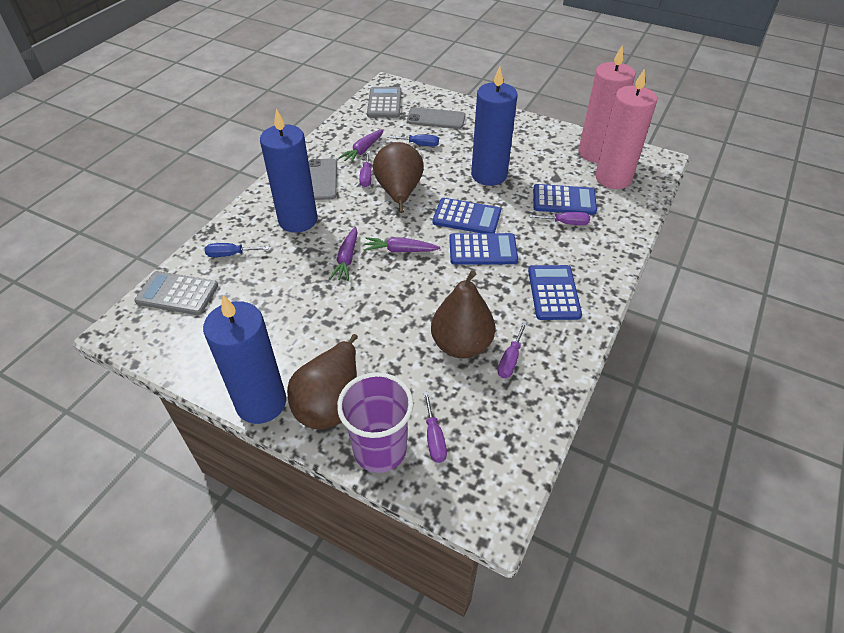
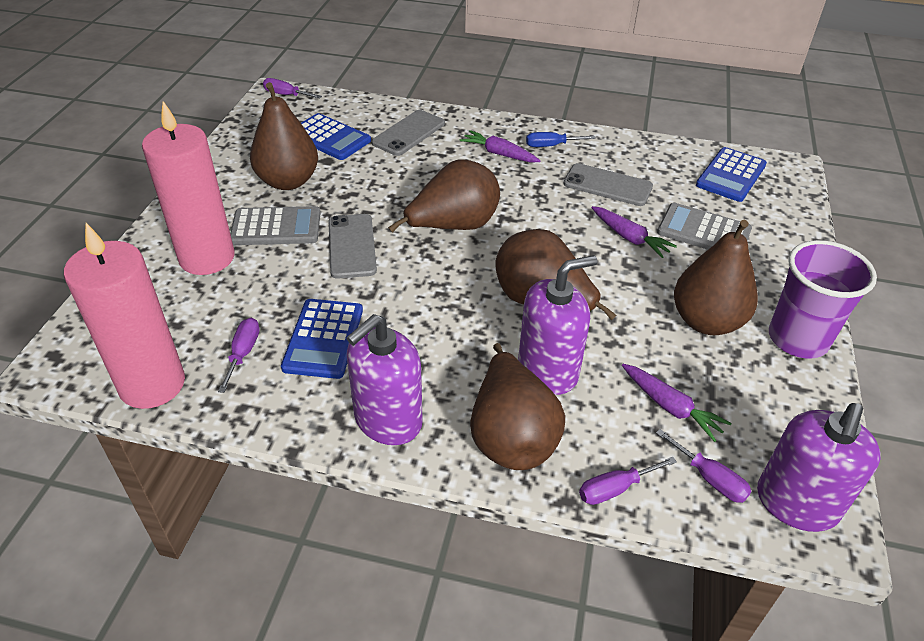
blue calculator: 4 -> 3
blue candle: 3 -> 0
blue screwdriver: 2 -> 1
brown pear: 3 -> 5
grey phone: 2 -> 3
purple soap dispenser: 0 -> 3

